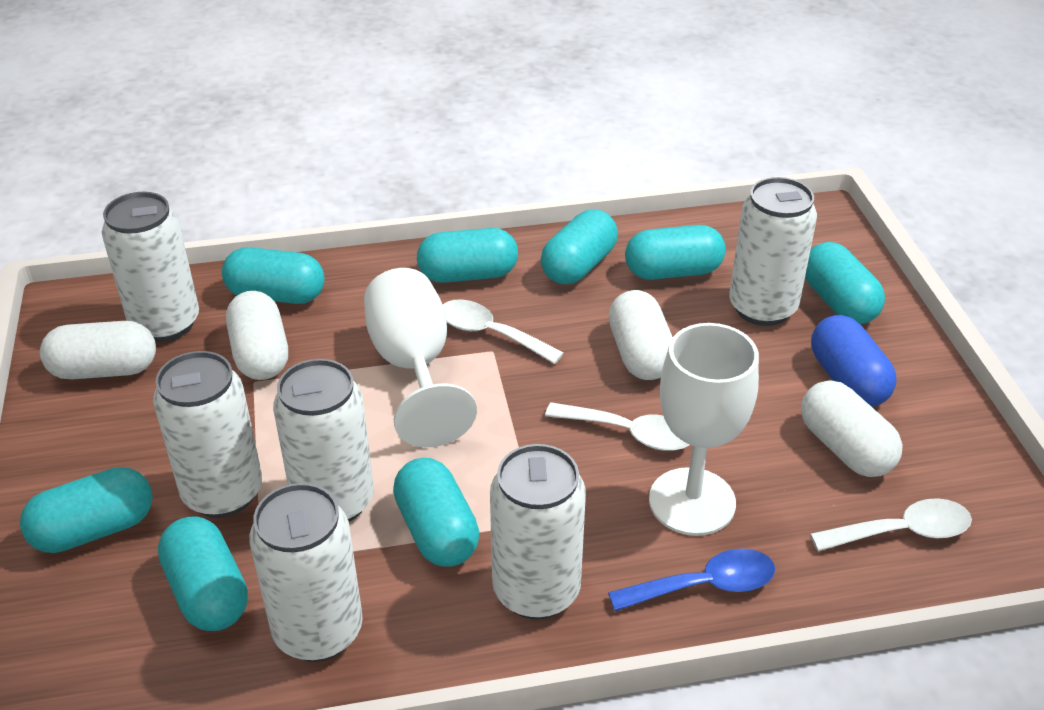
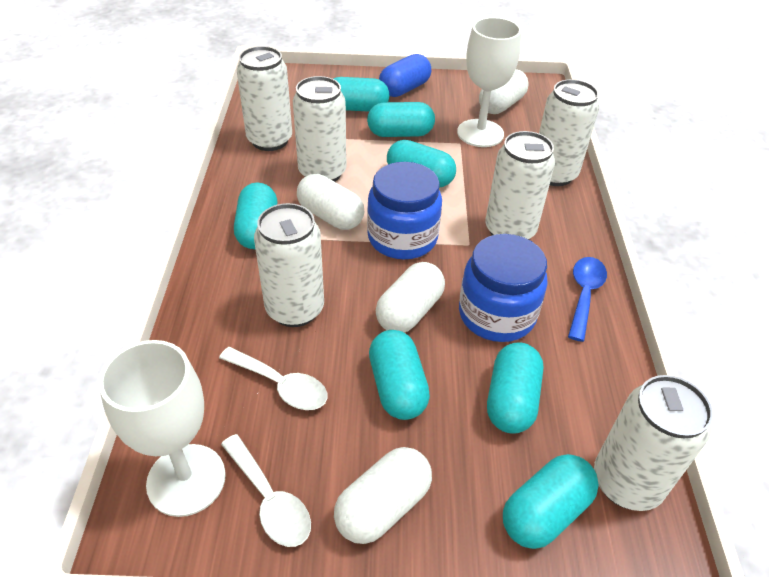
blue jar: 0 -> 2
turquoise capsule: 8 -> 7
white spoon: 3 -> 2

